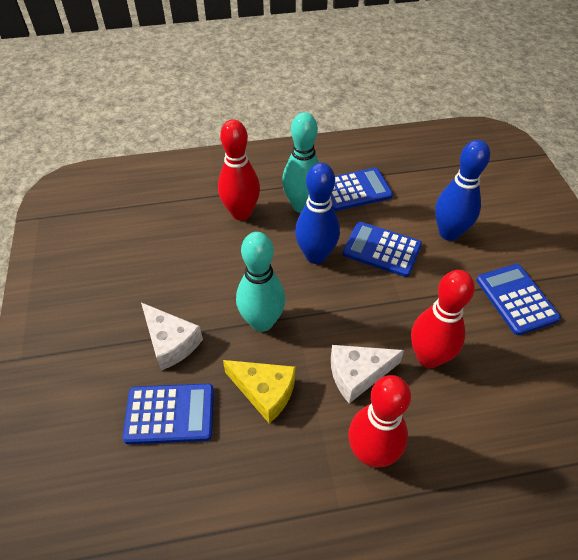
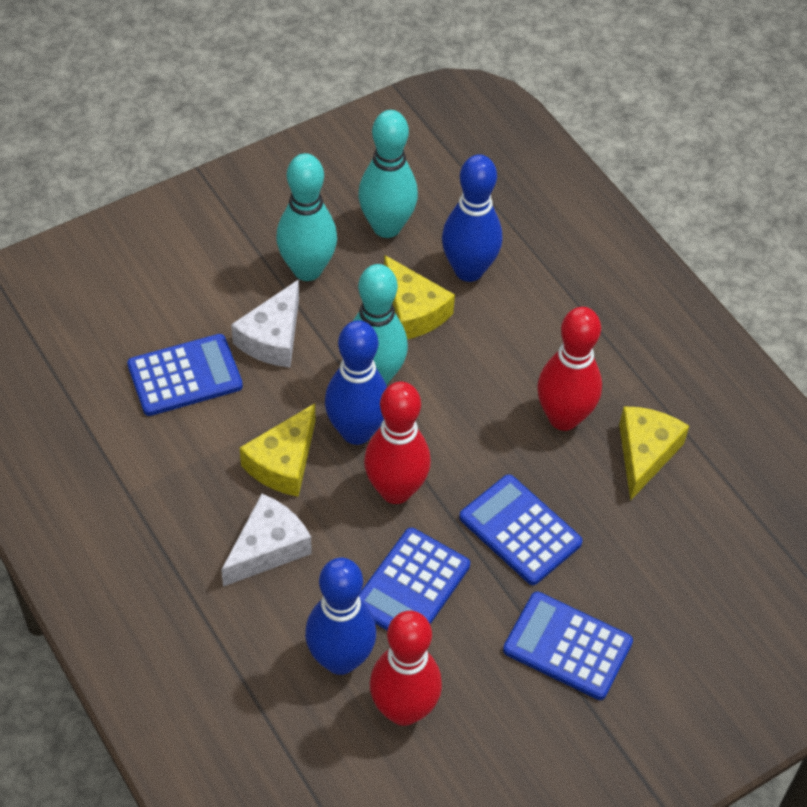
blue bowling pin: 2 -> 3
turquoise bowling pin: 2 -> 3
yellow cheese: 1 -> 3

